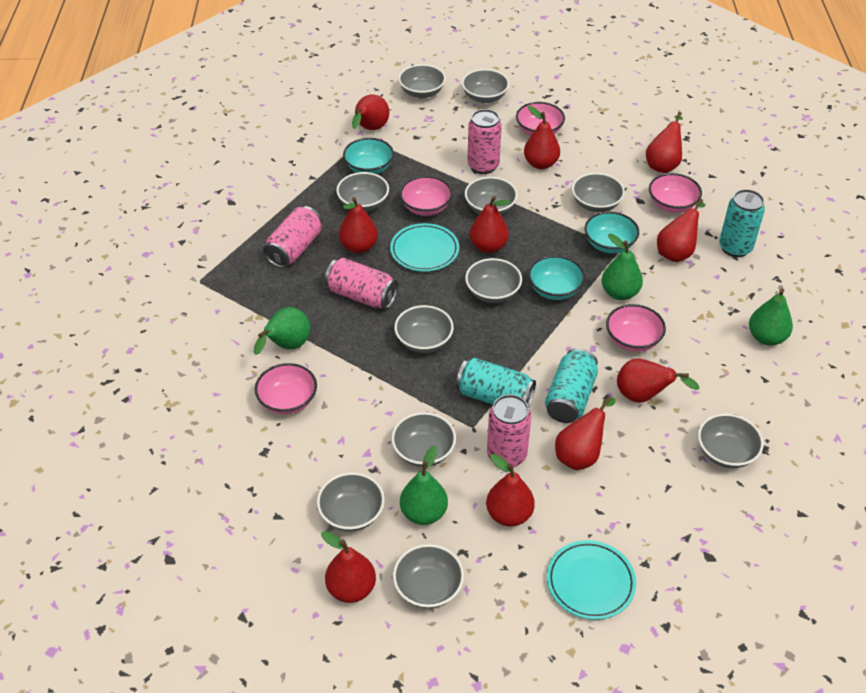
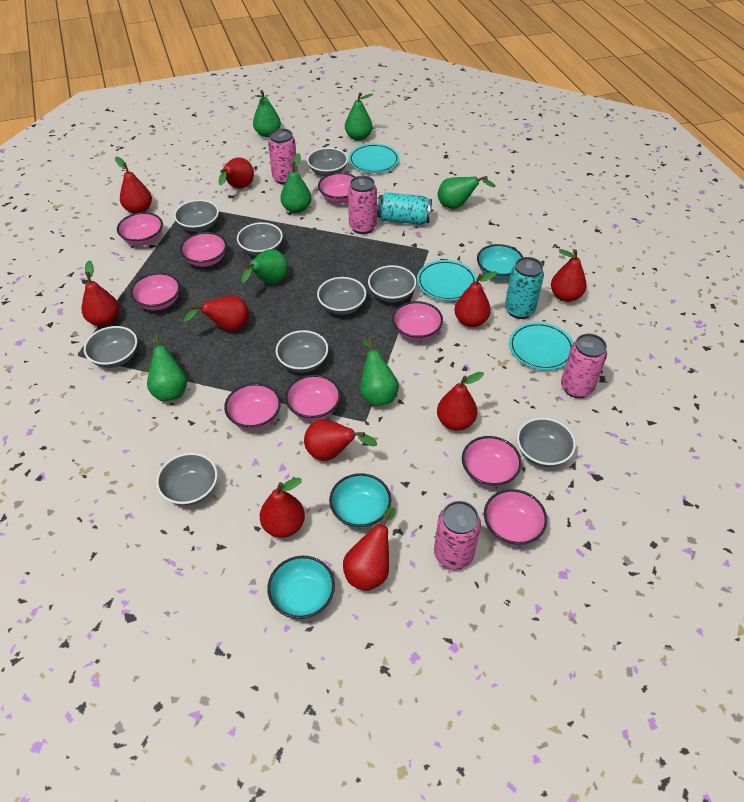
green pear: 4 -> 7
grey bowl: 11 -> 9
pink bowl: 5 -> 9
turquoise can: 3 -> 2
turquoise plate: 2 -> 3

